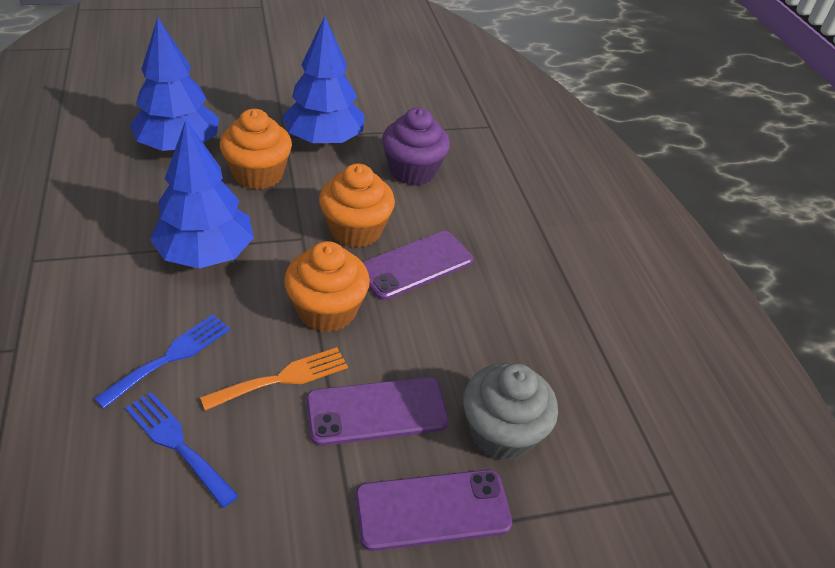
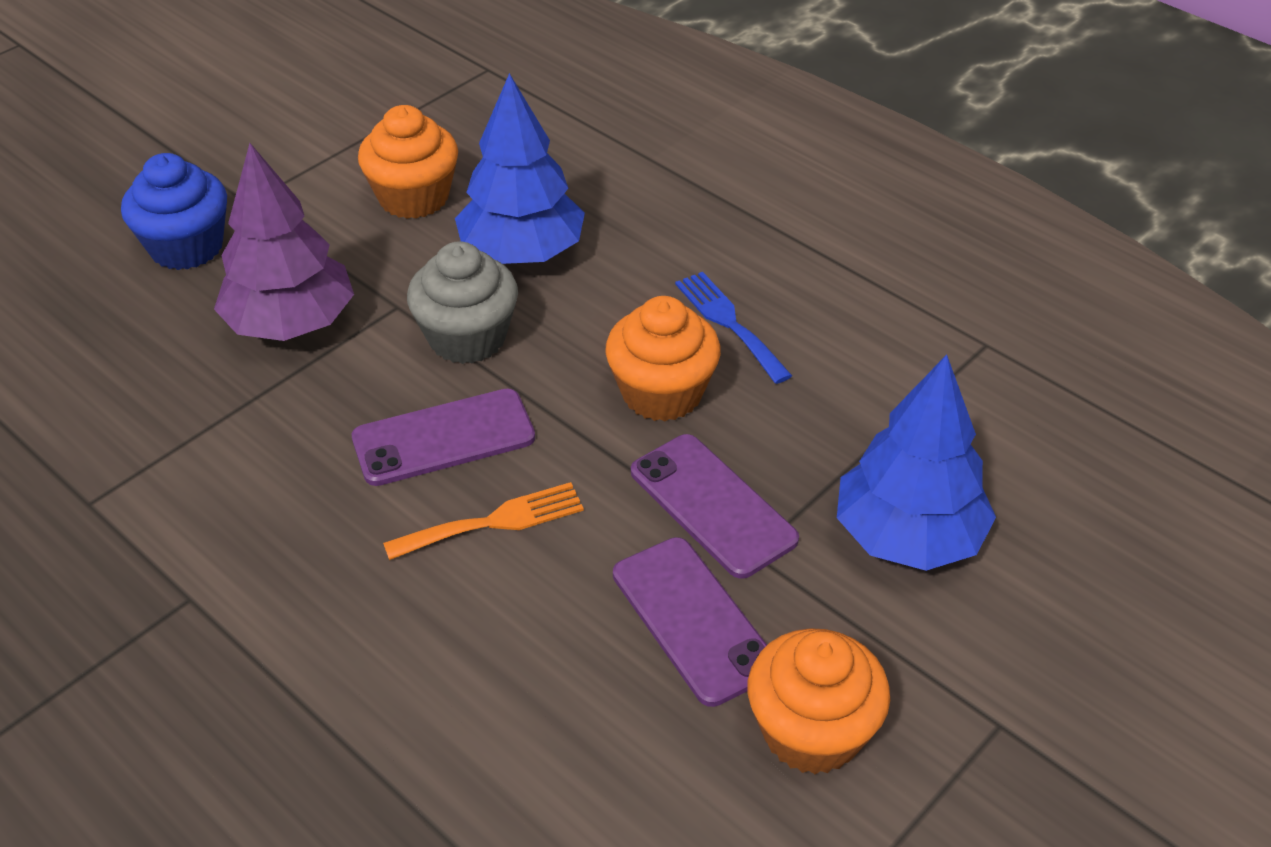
blue cupcake: 0 -> 1
blue fork: 2 -> 1
blue tree: 3 -> 2
purple cupcake: 1 -> 0
purple tree: 0 -> 1

